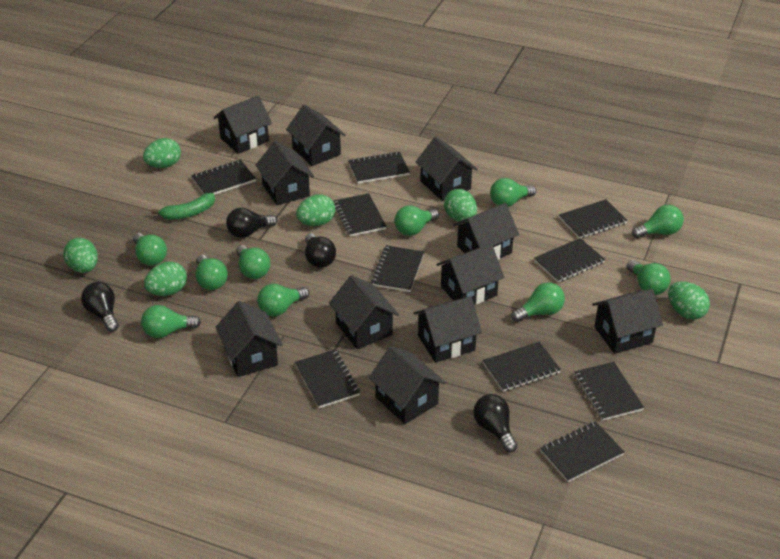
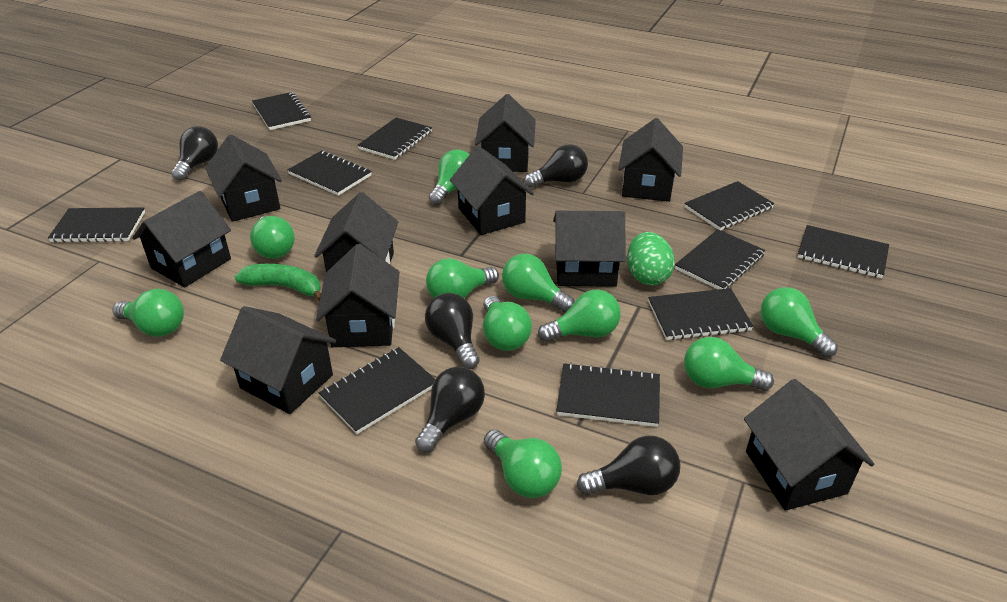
black house: 11 -> 10
black light bulb: 4 -> 5
green egg: 6 -> 1

